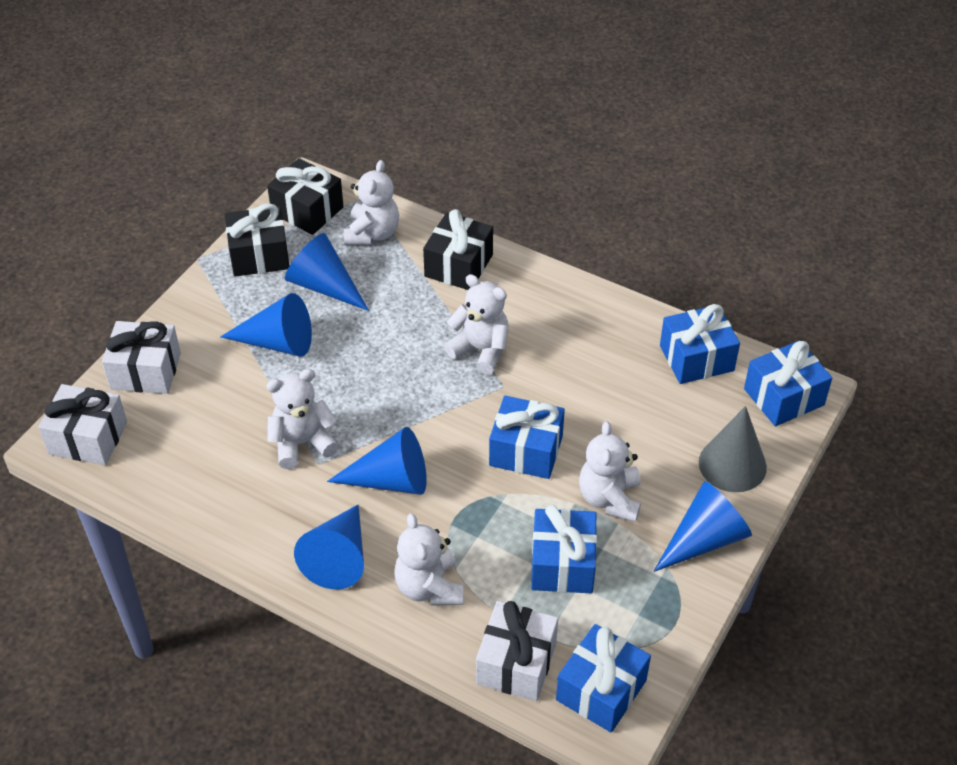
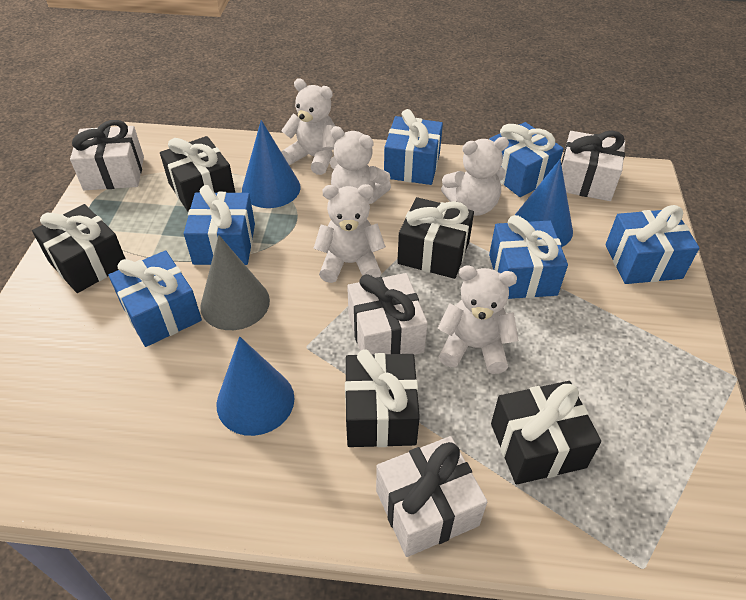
black gift: 3 -> 5
blue cone: 5 -> 3
blue gift: 5 -> 6
white gift: 3 -> 4

